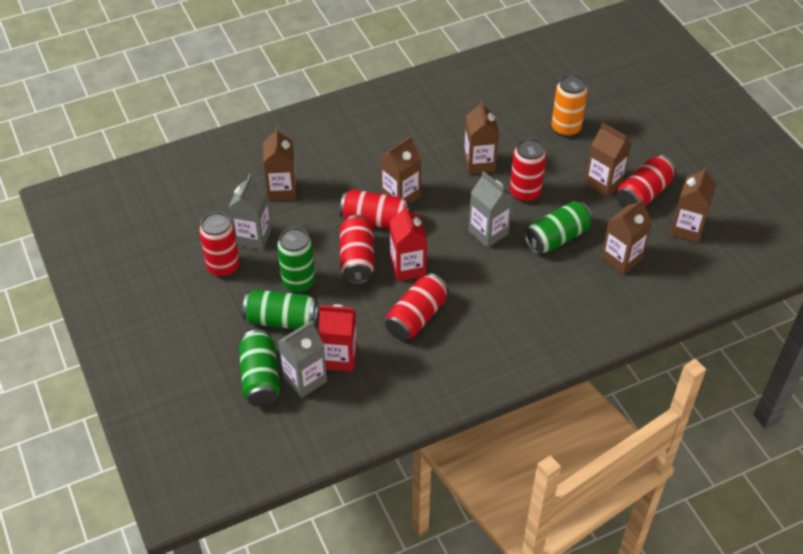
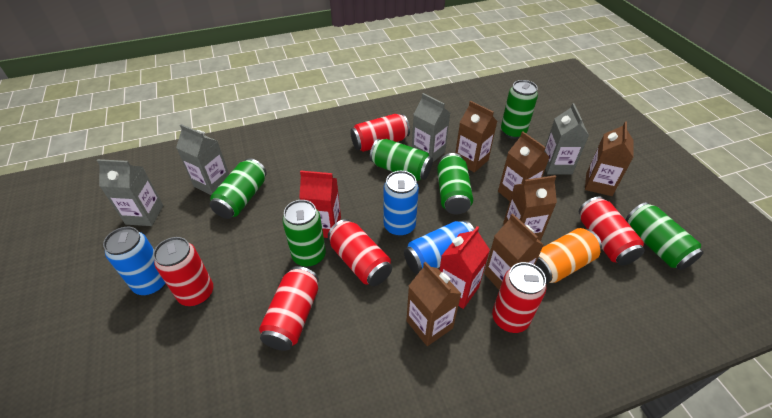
blue can: 0 -> 3
green can: 4 -> 6
grey carton: 3 -> 4

